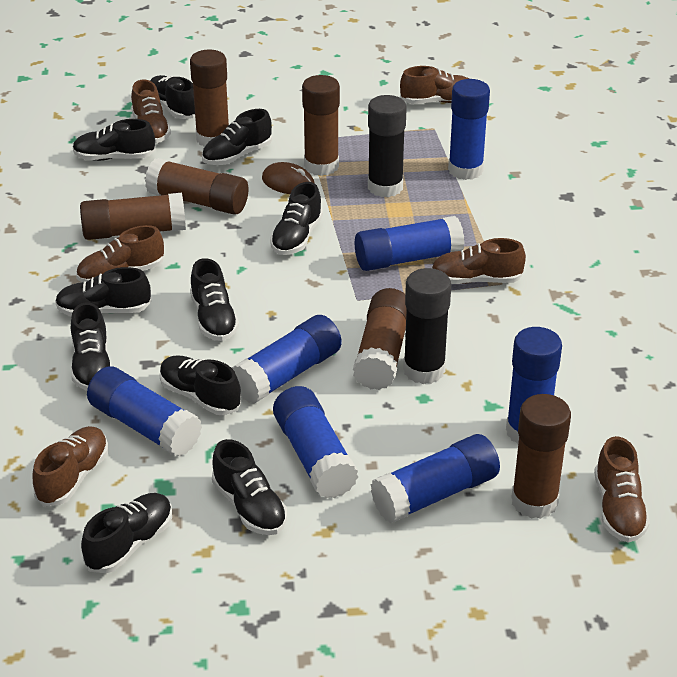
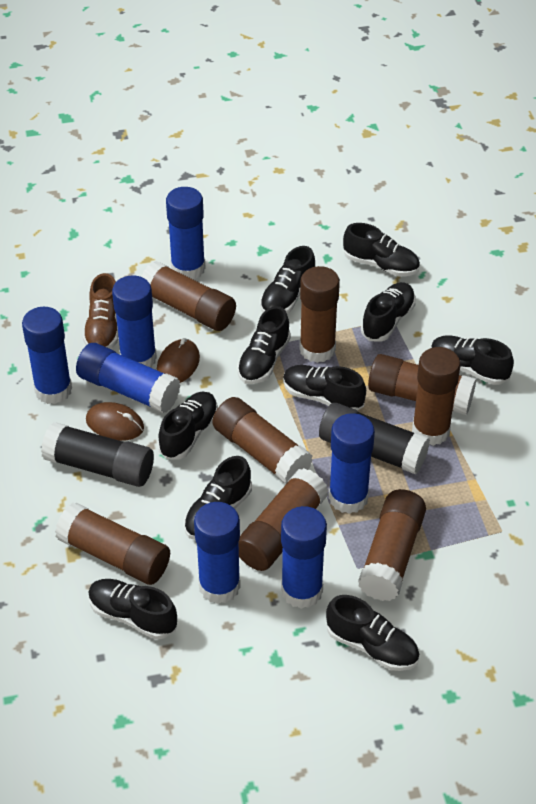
brown glue stick: 6 -> 8
brown mouse: 1 -> 2
brown shoe: 6 -> 1

